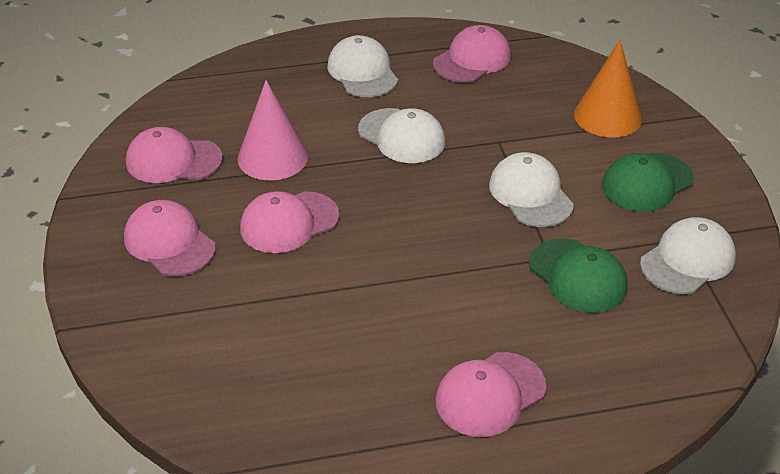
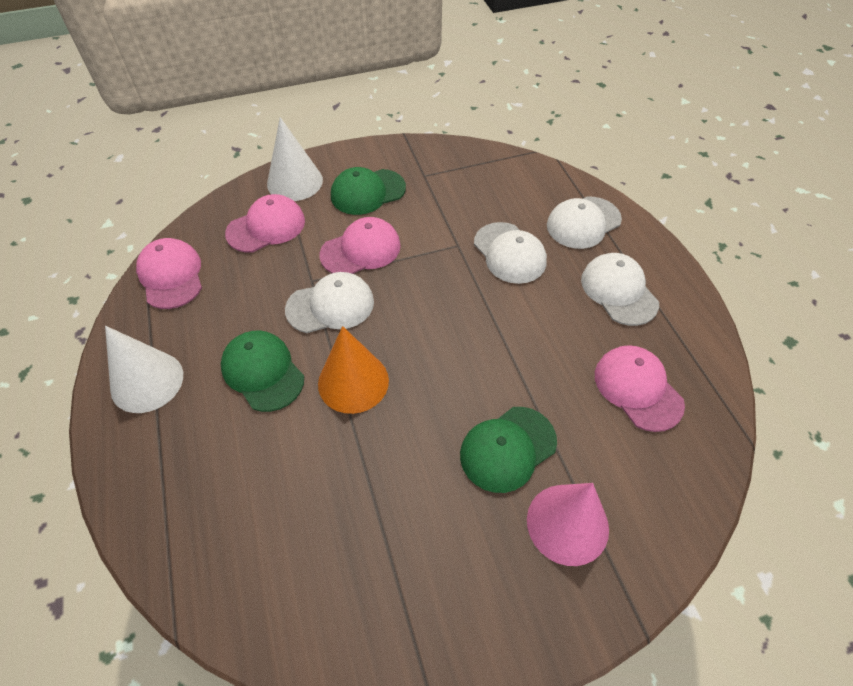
green cap: 2 -> 3
pink cap: 5 -> 4
white cone: 0 -> 2

